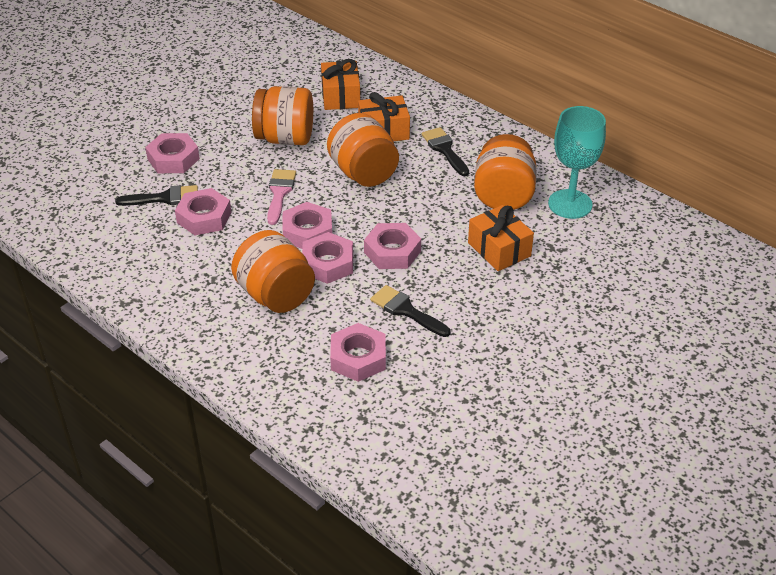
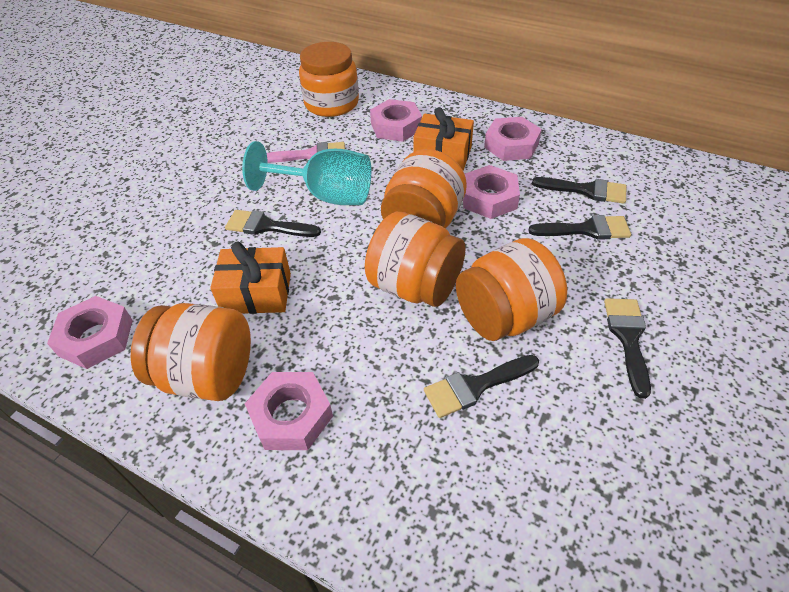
black brush: 3 -> 5
orange gift: 3 -> 2
orange jar: 4 -> 5
pink nut: 6 -> 5

